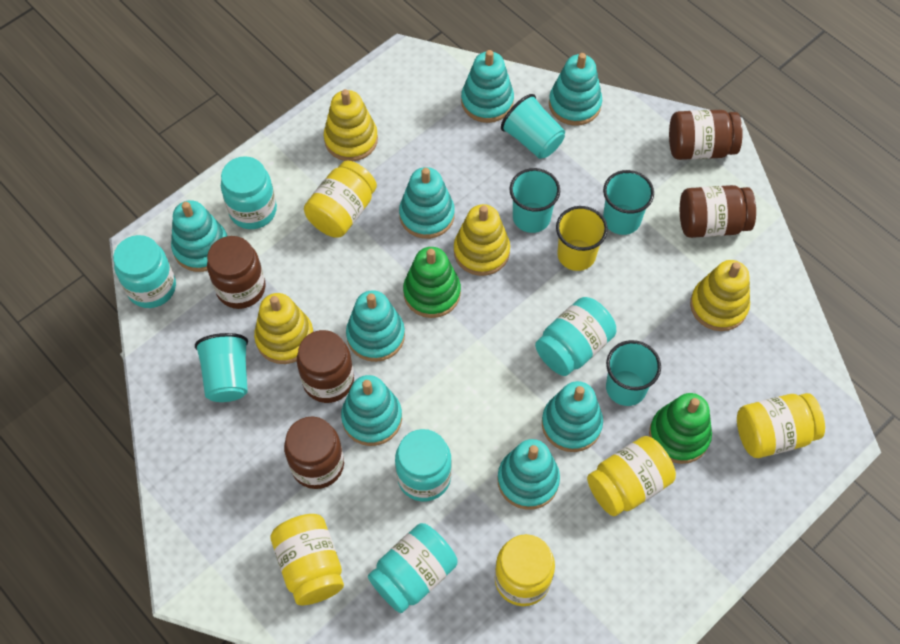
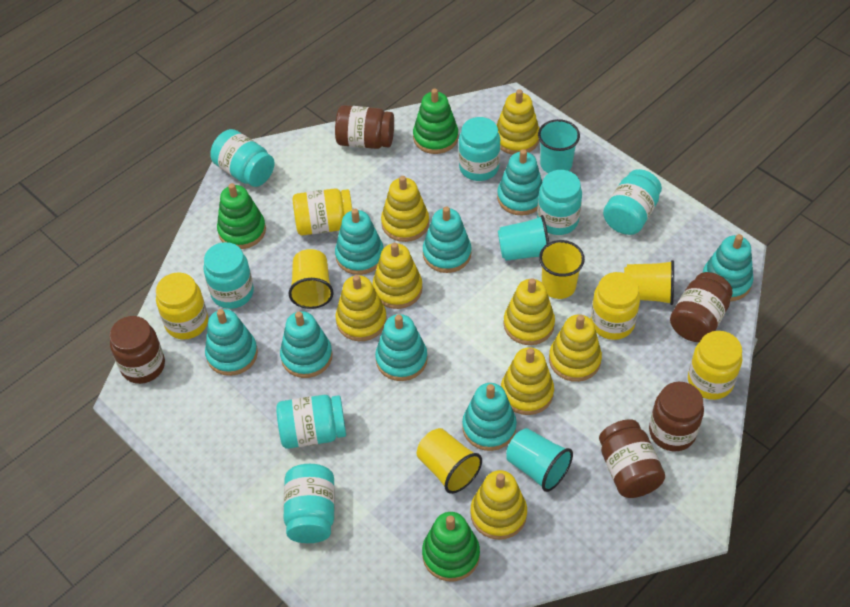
green stacking toy: 2 -> 3
turquoise cup: 5 -> 3
turquoise jar: 5 -> 7
yellow cup: 1 -> 4
yellow jar: 5 -> 4
yellow stacking toy: 4 -> 8

